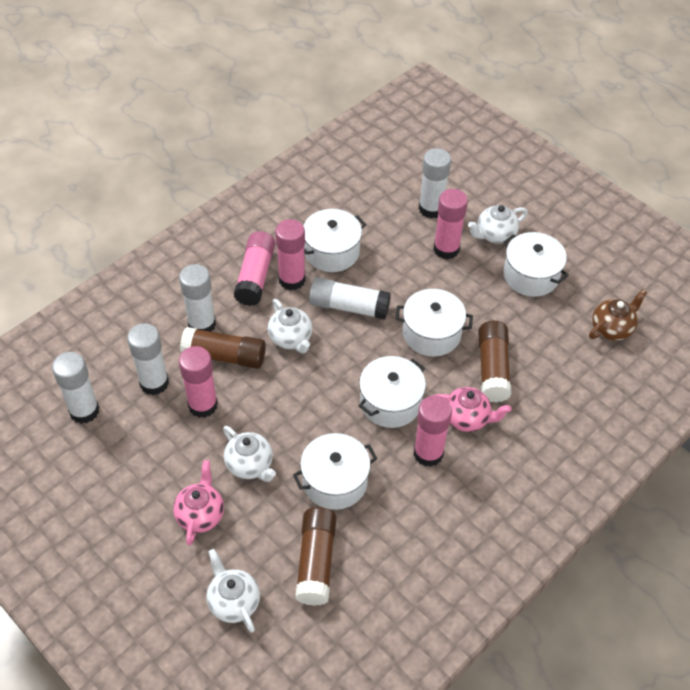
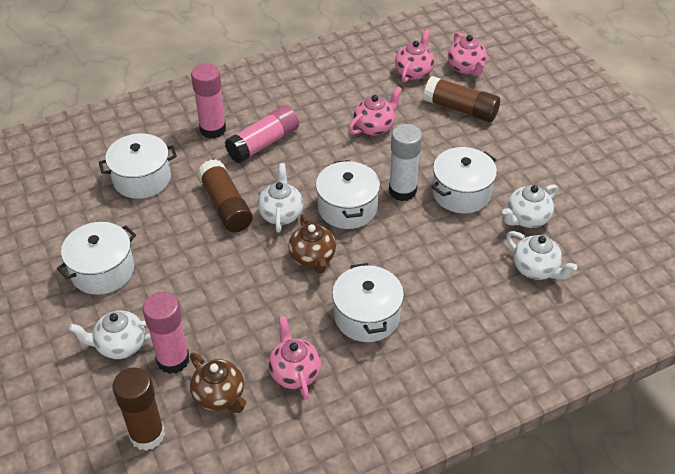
brown teapot: 1 -> 2
pink glue stick: 5 -> 3
pink teapot: 2 -> 4
white glue stick: 5 -> 1

